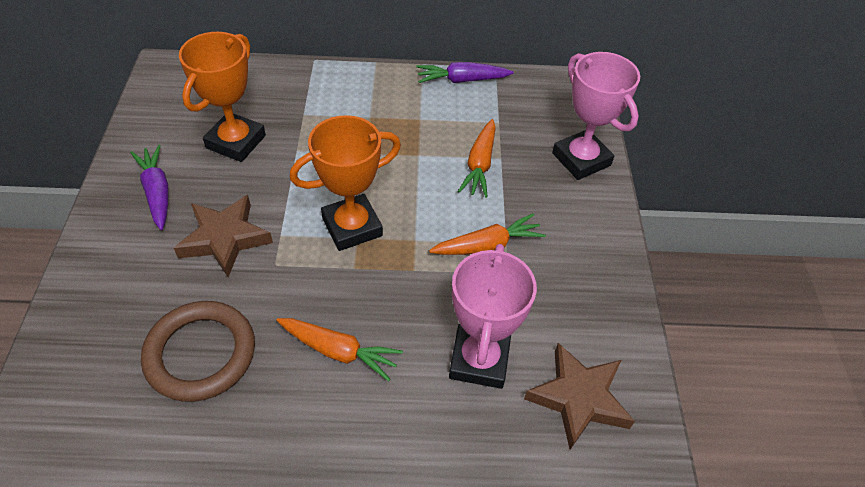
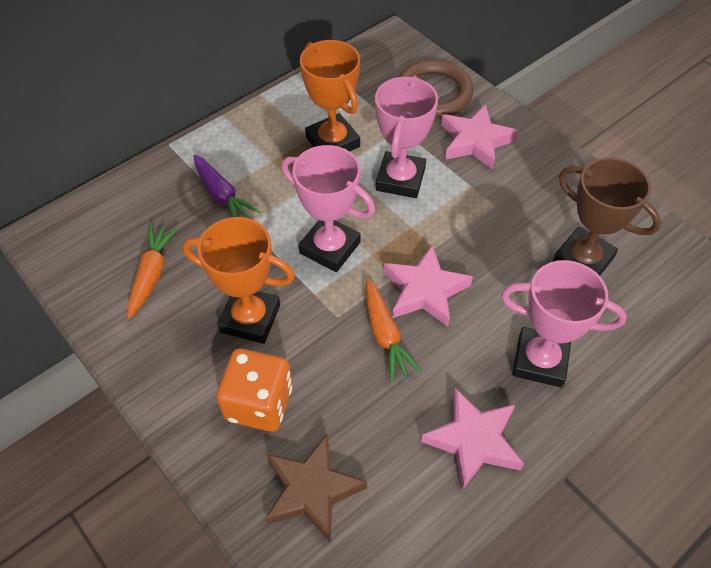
brown star: 2 -> 1
brown trophy: 0 -> 1
orange carrot: 3 -> 2
orange dice: 0 -> 1
pink star: 0 -> 3
pink trophy: 2 -> 3
purple carrot: 2 -> 1

